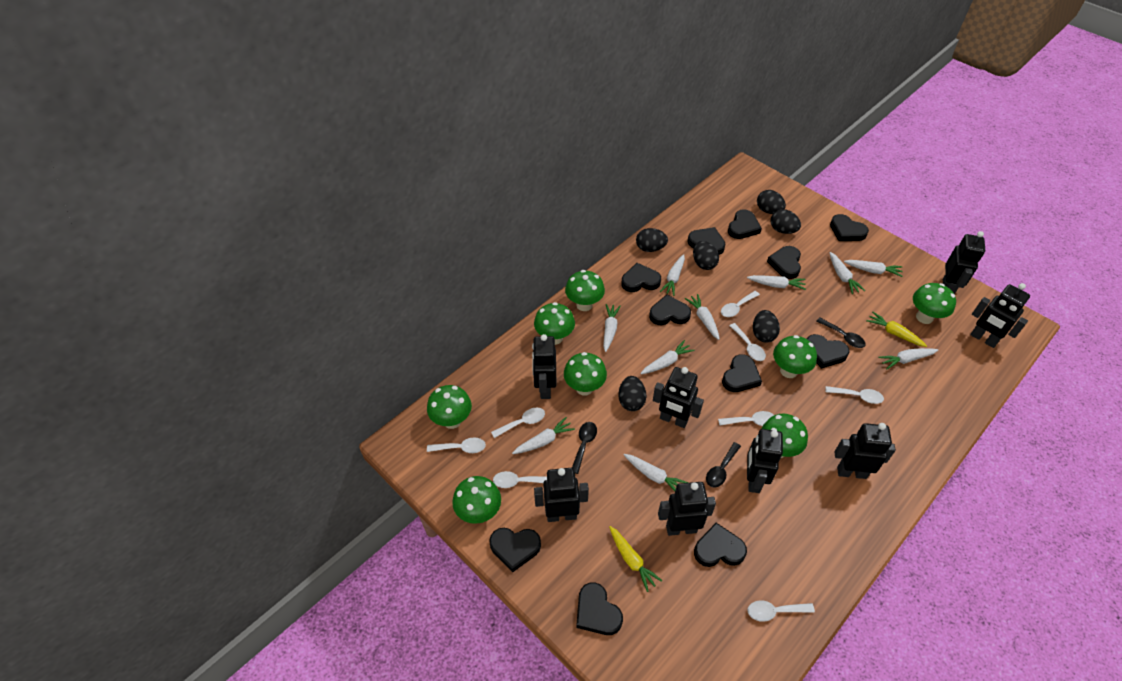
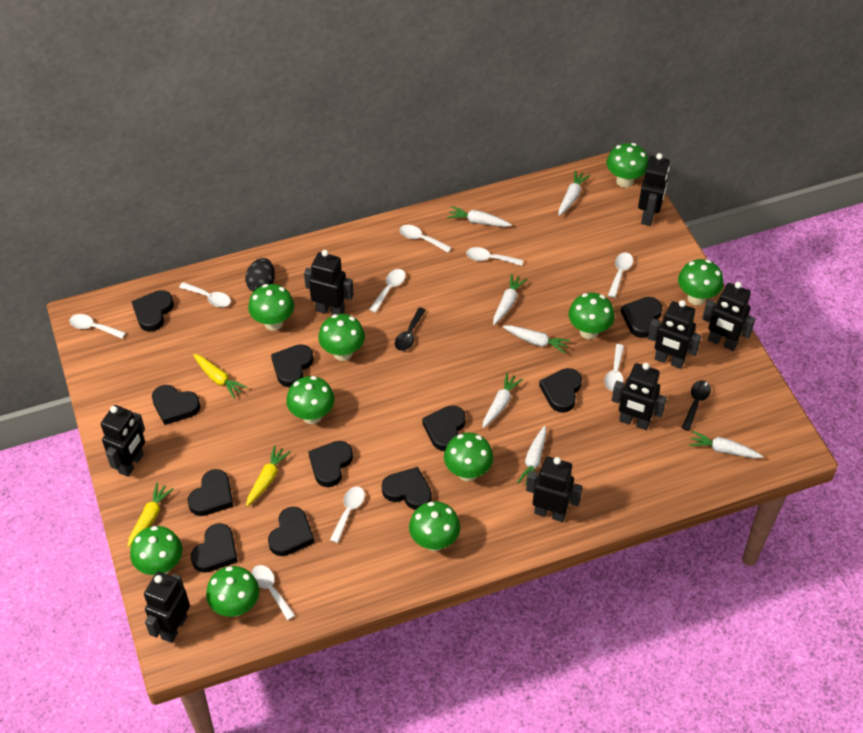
black egg: 6 -> 1
black spoon: 3 -> 2
green mushroom: 8 -> 10
white carrot: 10 -> 7
white spoon: 8 -> 9
yellow carrot: 2 -> 3

